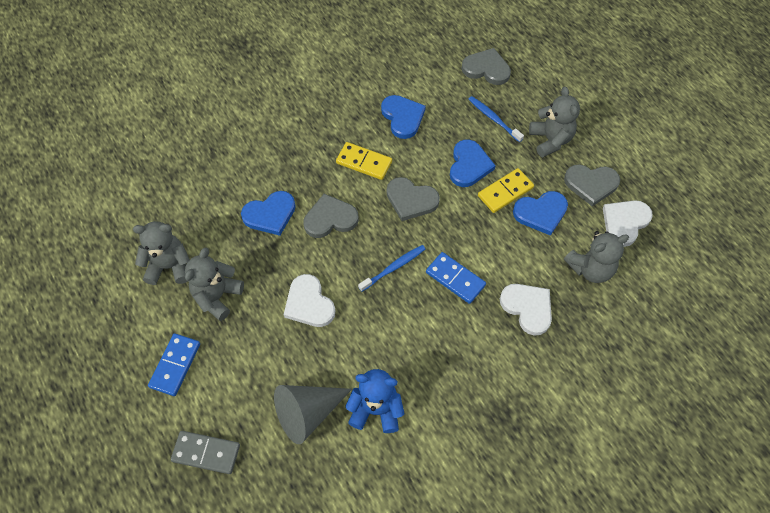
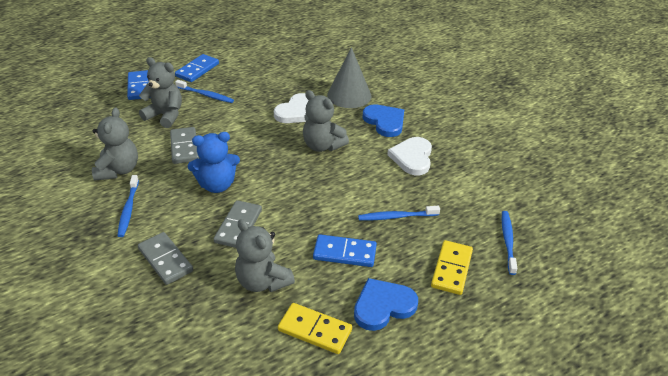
blue domino: 2 -> 3
blue heart: 4 -> 2
blue toothbrush: 2 -> 4
grey domino: 1 -> 3
grey heart: 4 -> 0
white heart: 3 -> 2

